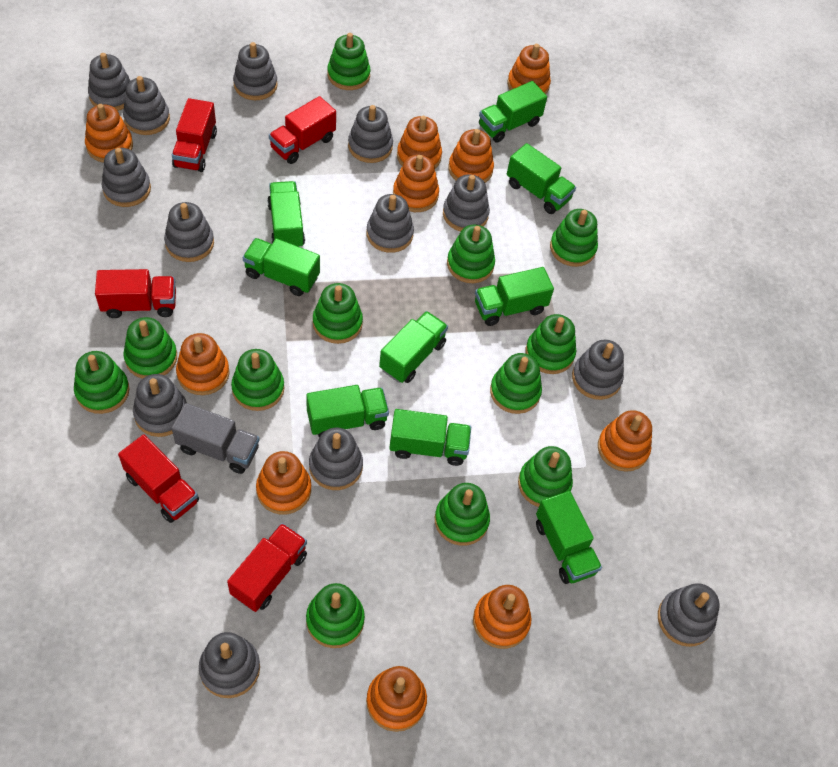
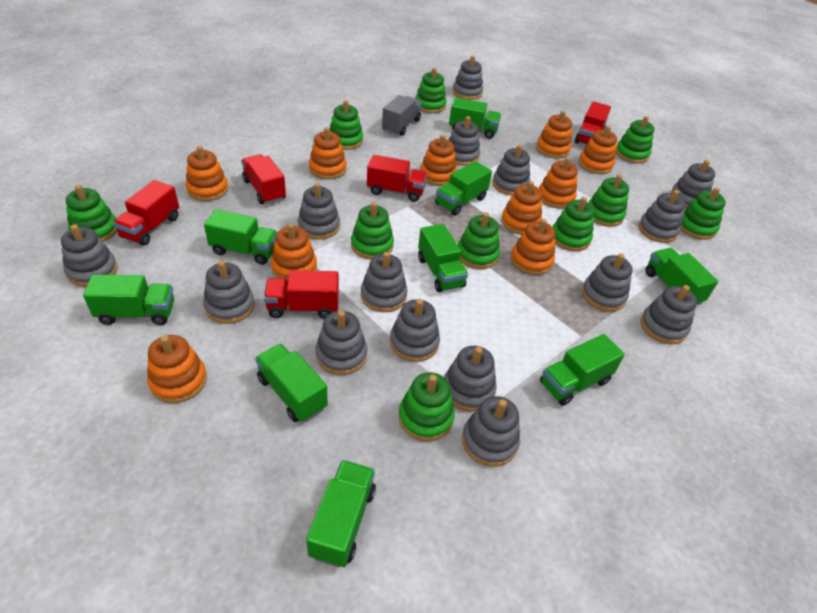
green stacking toy: 12 -> 10
grey stacking toy: 13 -> 15

